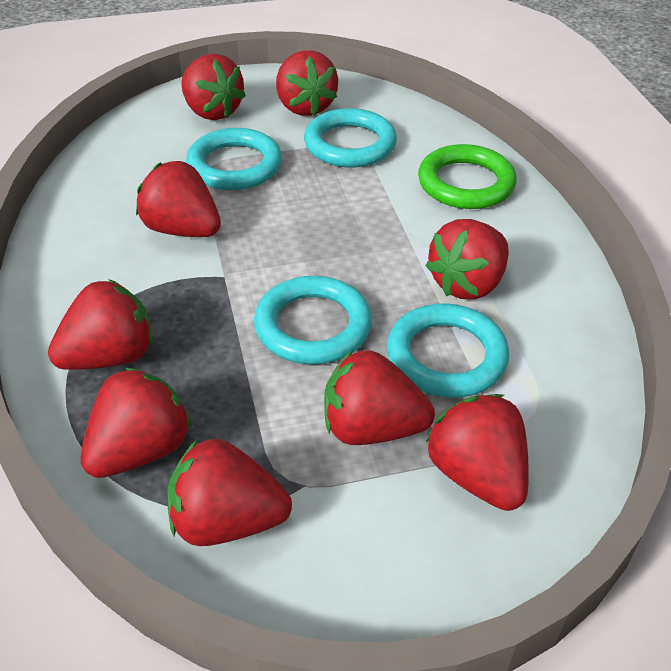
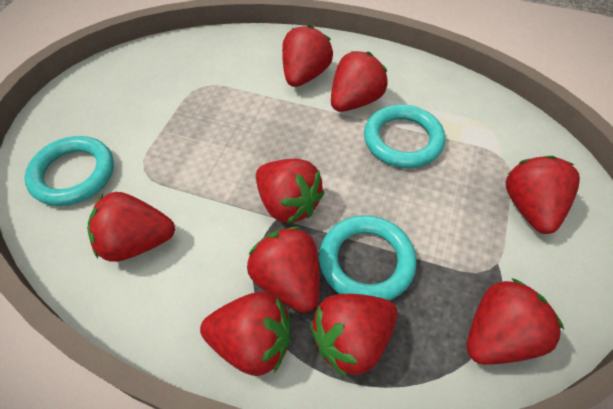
green ring: 1 -> 0
turquoise ring: 4 -> 3

